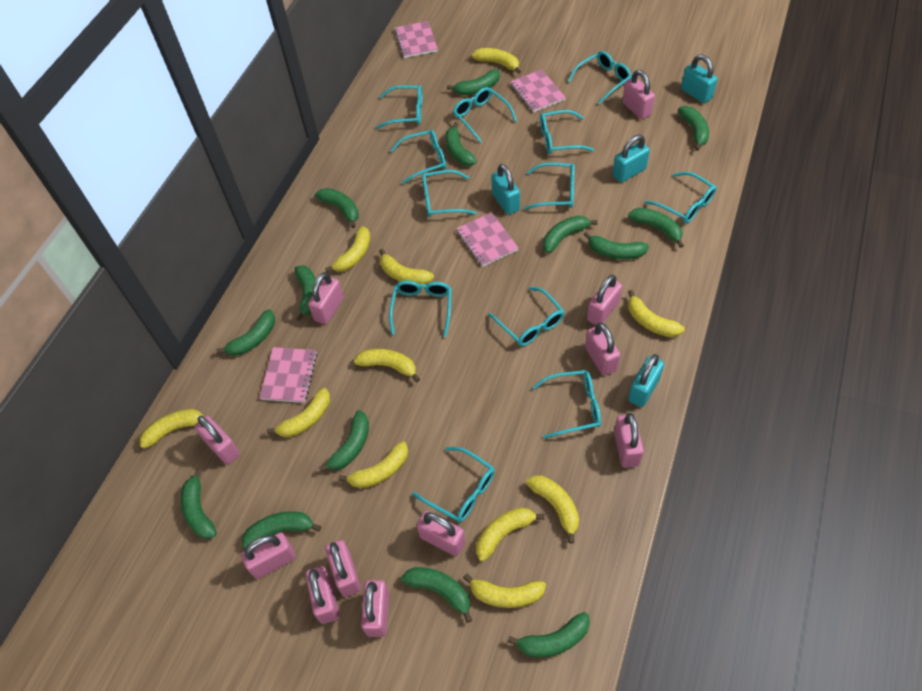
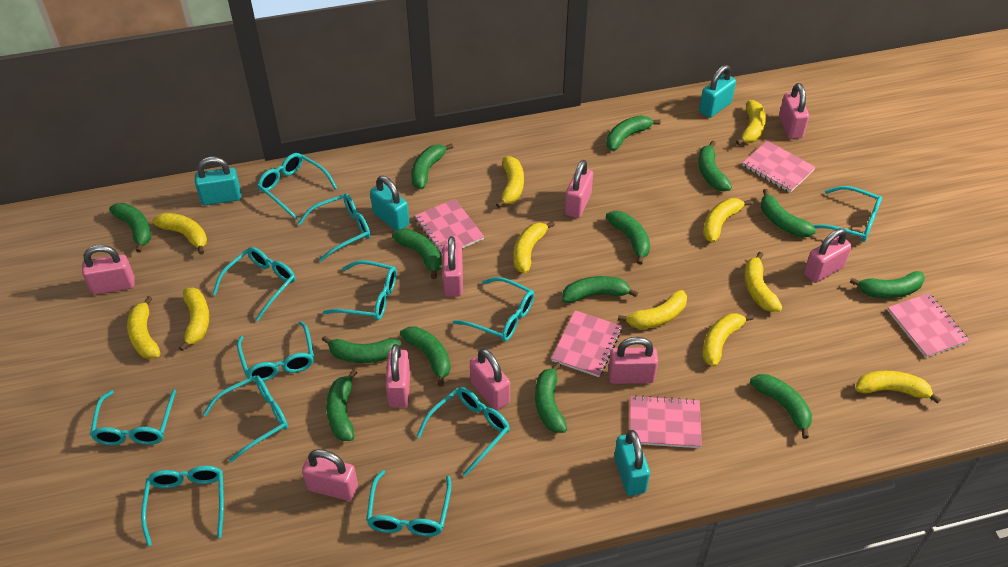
pink notebook: 4 -> 5
pink padlock: 11 -> 9

